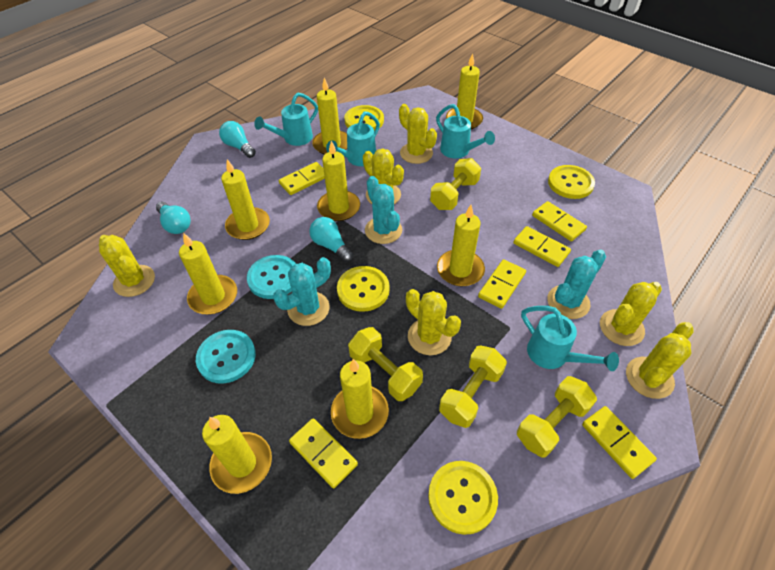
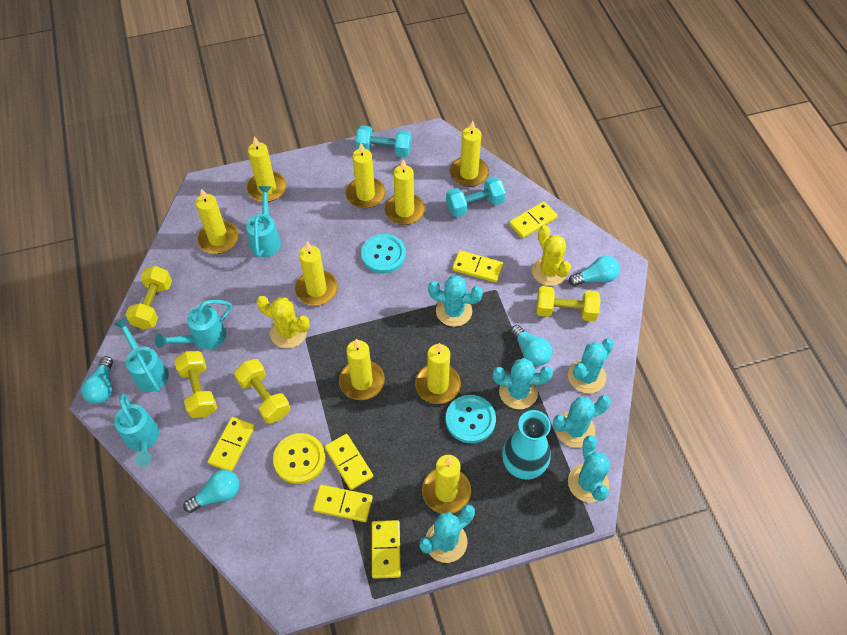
turquoise cactus: 3 -> 6
turquoise dumbbell: 0 -> 2
turquoise light bulb: 3 -> 4
turquoise vase: 0 -> 1
yellow button: 4 -> 1
yellow cactus: 6 -> 2
yellow candle: 8 -> 9

